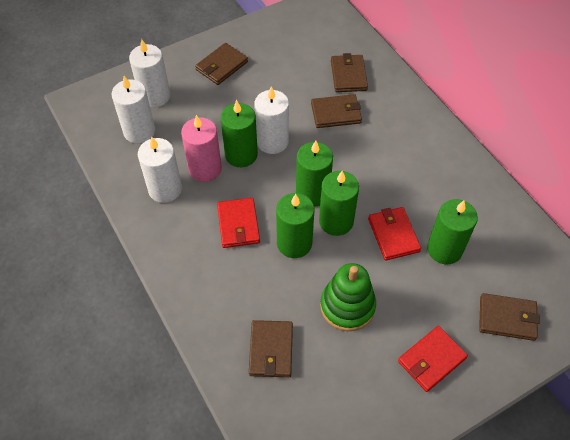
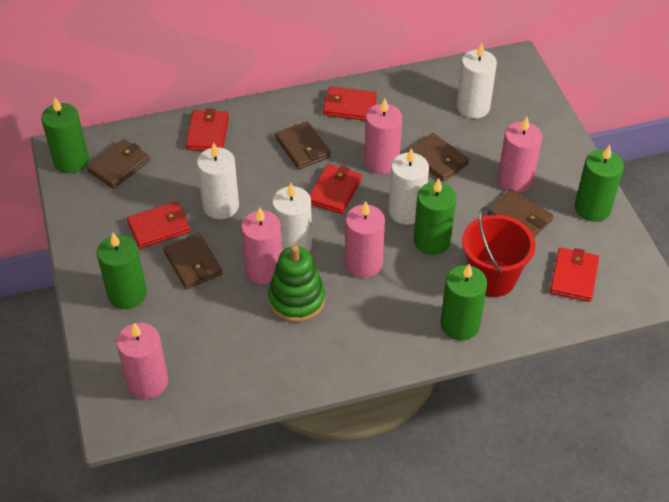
pink candle: 1 -> 5
red bucket: 0 -> 1
red wallet: 3 -> 5

